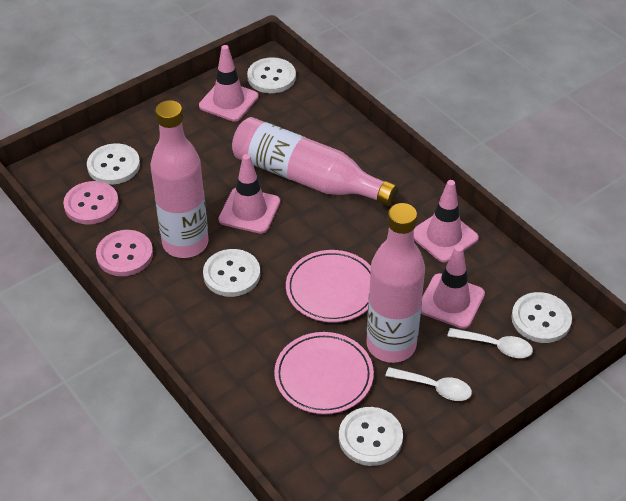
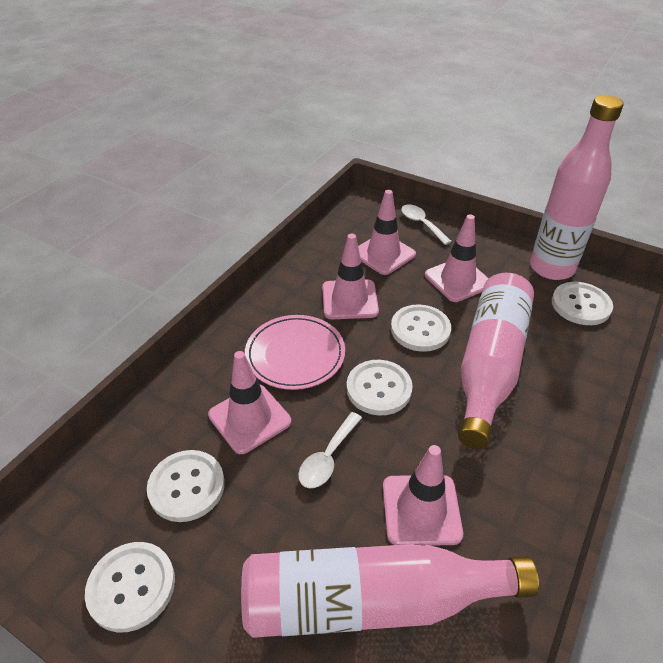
pink button: 2 -> 0
pink plate: 2 -> 1
pink traffic cone: 4 -> 5

